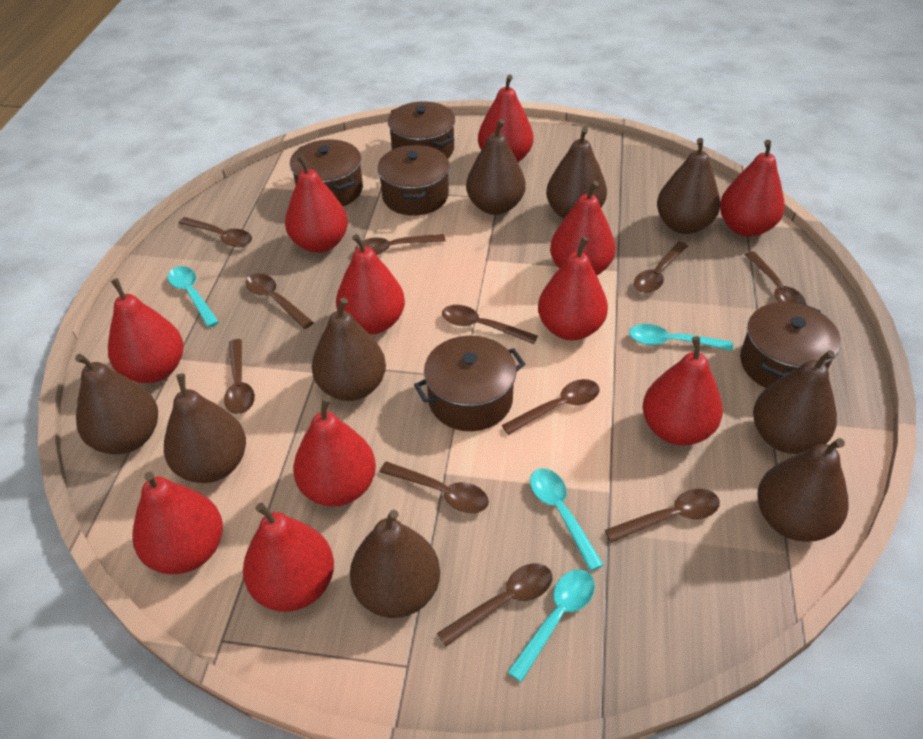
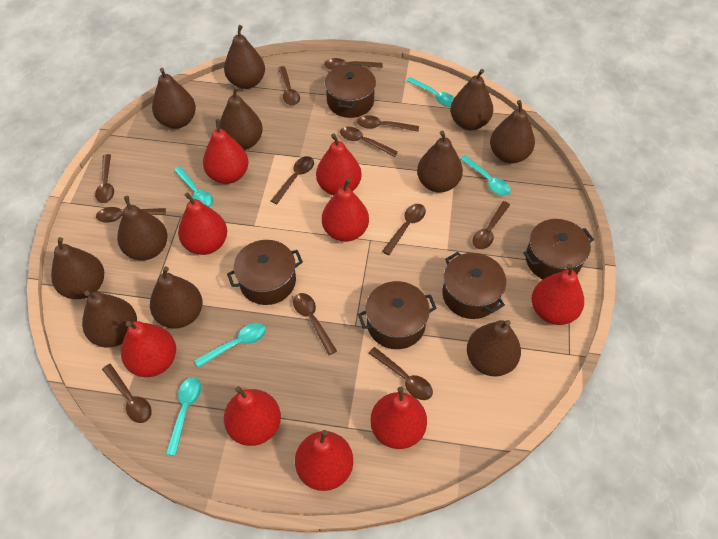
brown pear: 9 -> 11
brown spoon: 11 -> 12
red pear: 11 -> 9
turquoise spoon: 4 -> 5

